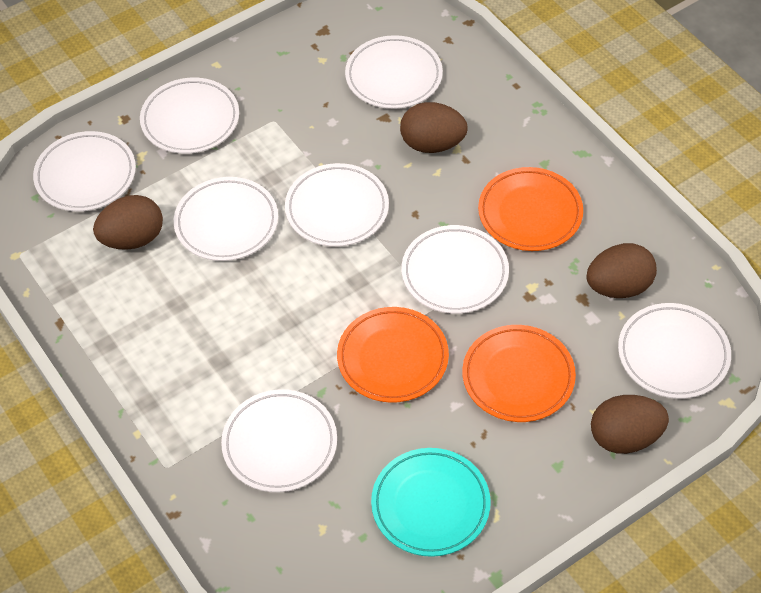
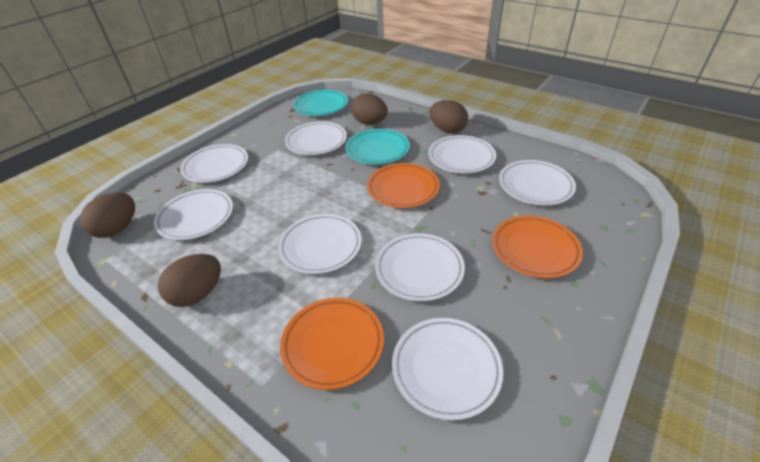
turquoise plate: 1 -> 2

